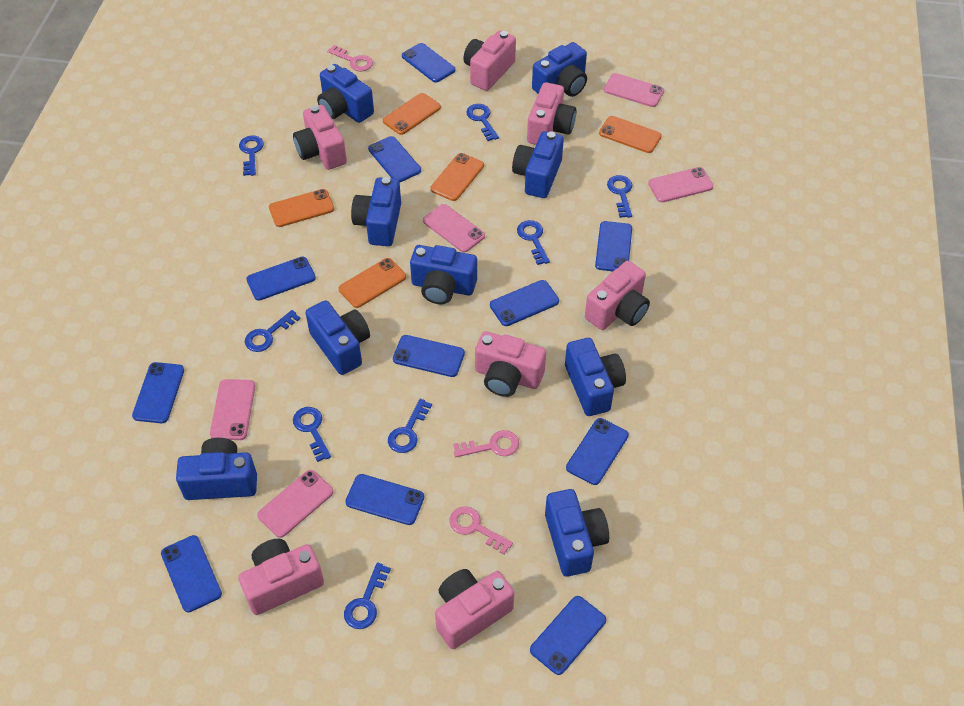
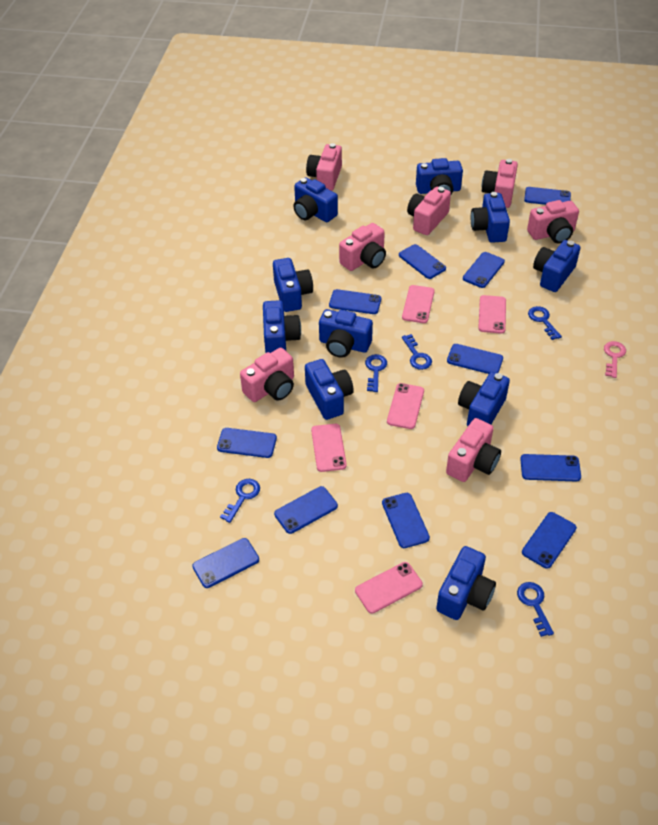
blue camera: 9 -> 10
blue key: 8 -> 5
orange phone: 5 -> 0
pink key: 3 -> 1

